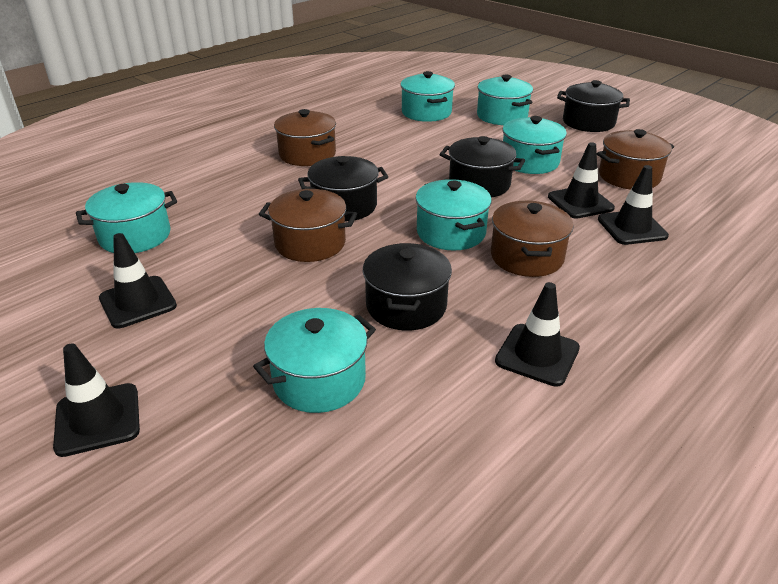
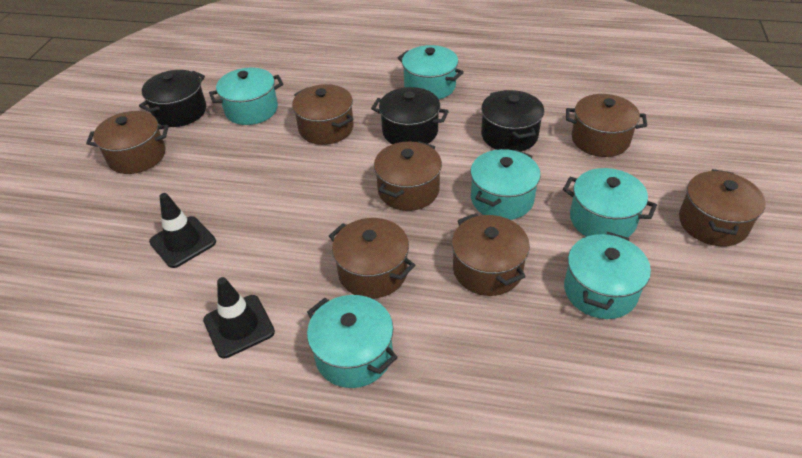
black pot: 4 -> 3
black traffic cone: 5 -> 2
brown pot: 4 -> 7

